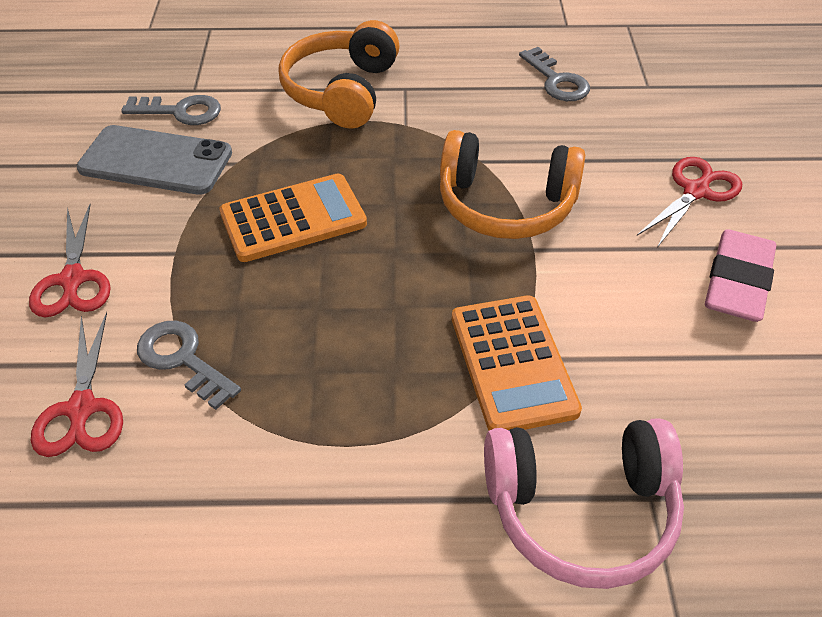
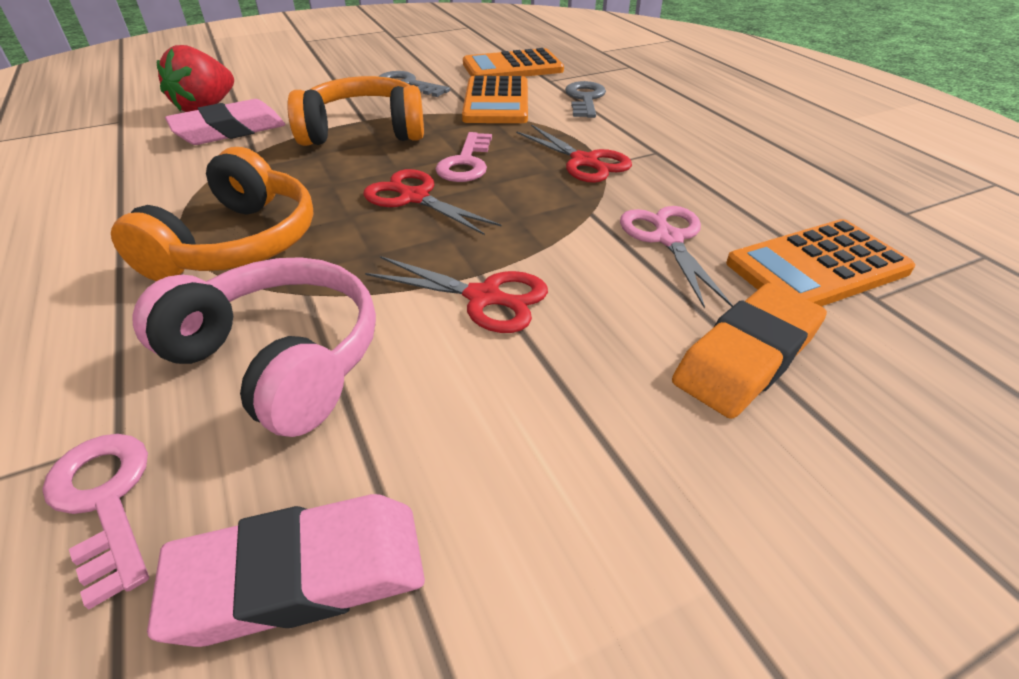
grey key: 3 -> 2
grey phone: 1 -> 0
orange calculator: 2 -> 3
orange eraser: 0 -> 1
pink eraser: 1 -> 2
pink key: 0 -> 2
pink scissors: 0 -> 1
red strawberry: 0 -> 1

